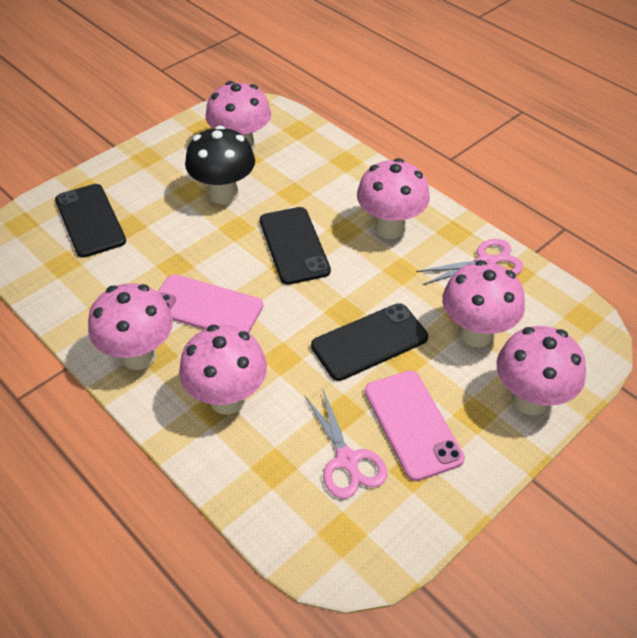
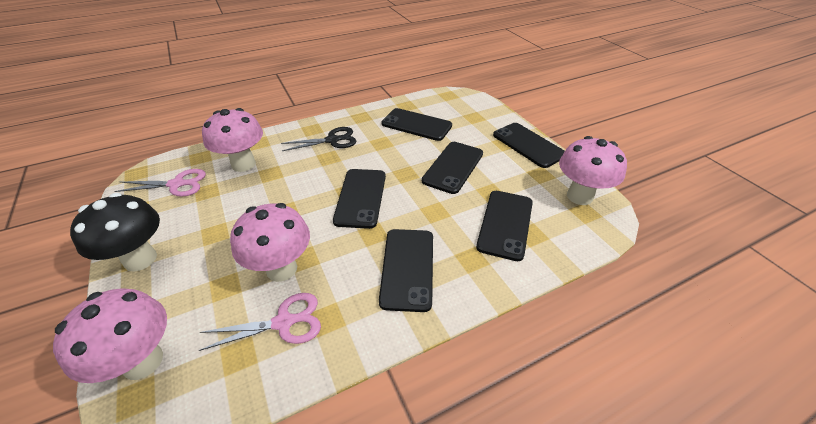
black phone: 3 -> 6
black scissors: 0 -> 1
pink mushroom: 6 -> 4
pink phone: 2 -> 0

